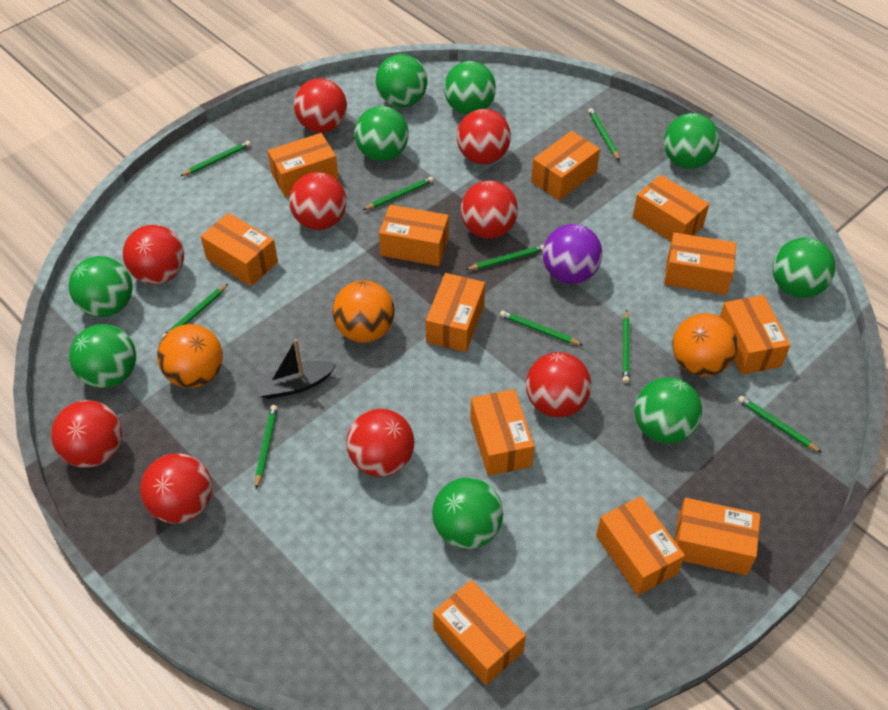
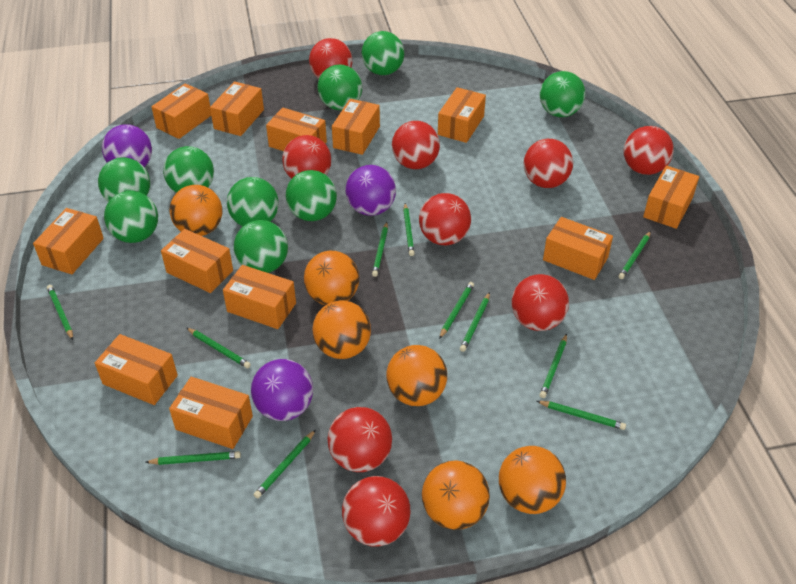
black boat: 1 -> 0
green pencil: 9 -> 11
orange ball: 3 -> 6
purple ball: 1 -> 3

